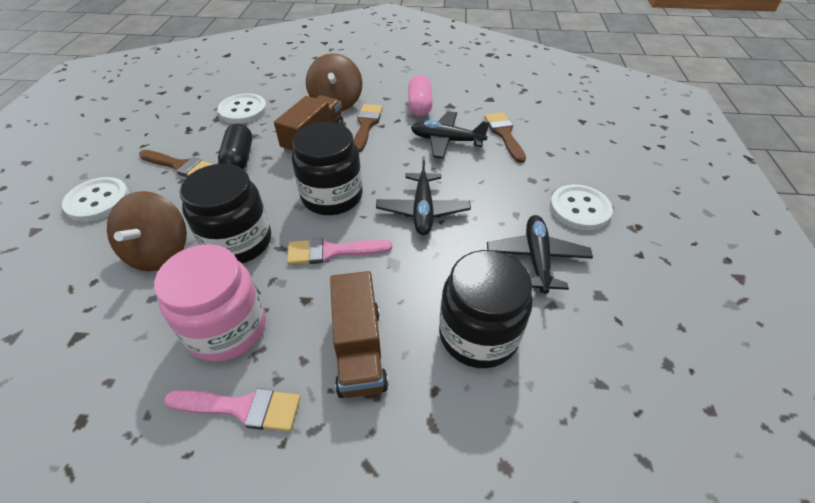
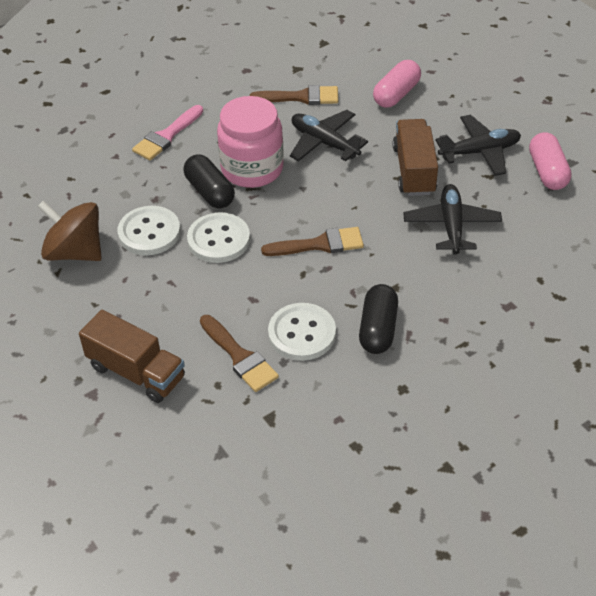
black capsule: 1 -> 2
black jar: 3 -> 0
brown spinning top: 2 -> 1
pink brush: 2 -> 1
pink capsule: 1 -> 2

